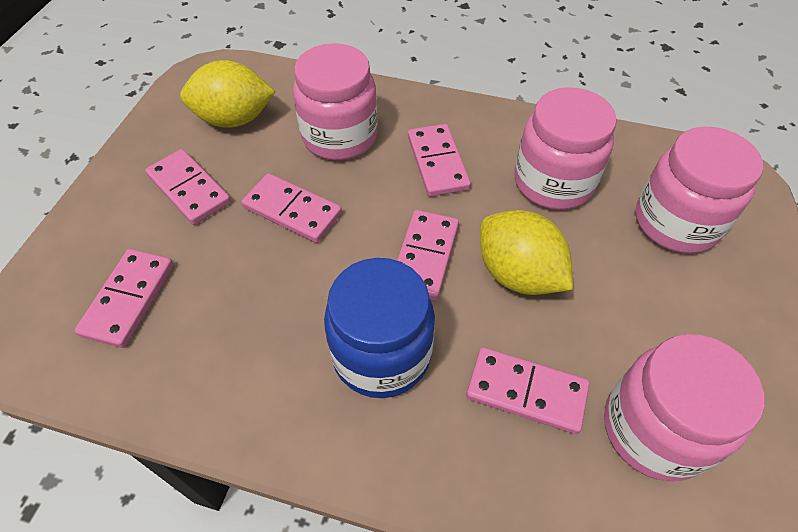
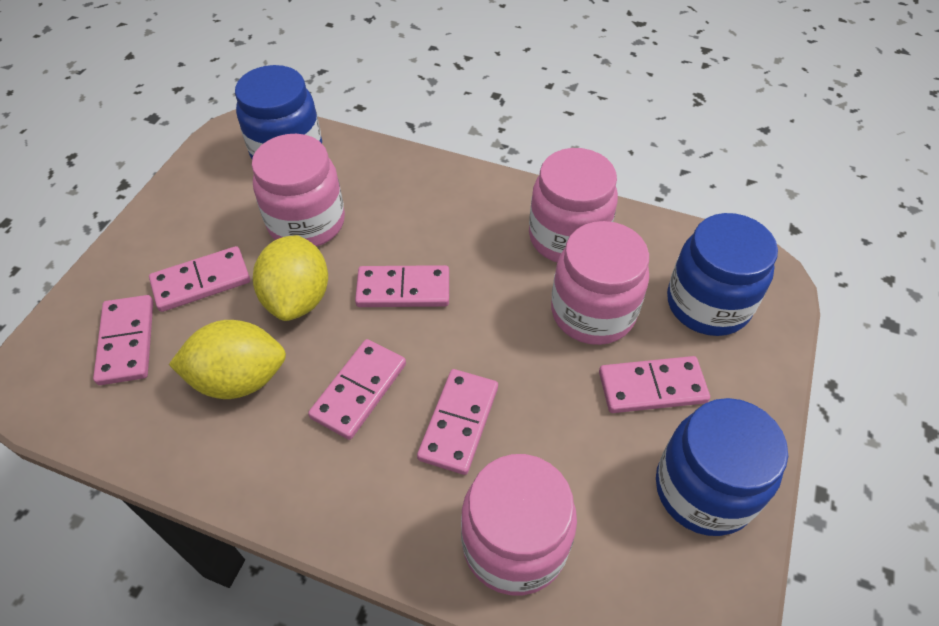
blue jar: 1 -> 3

